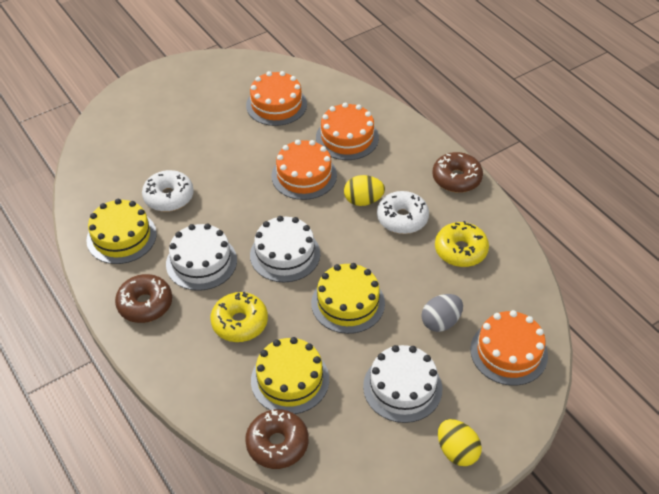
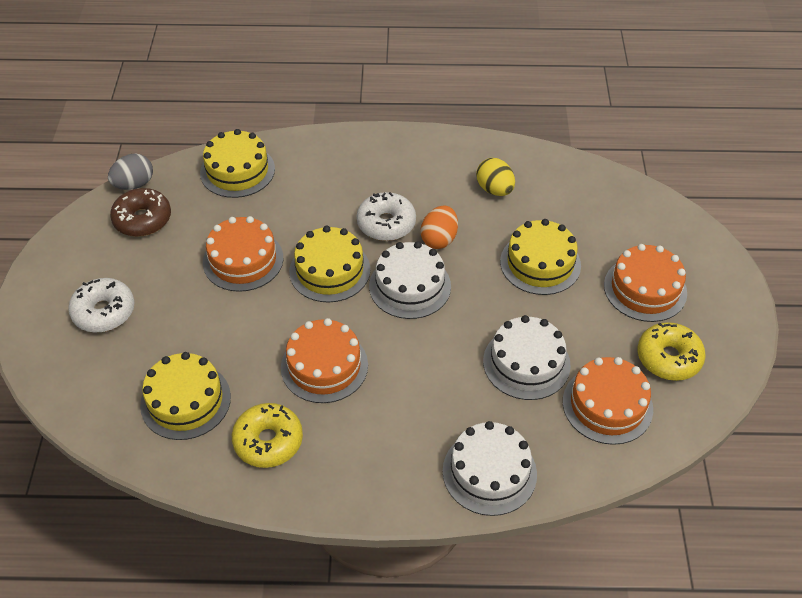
brown donut: 3 -> 1
orange egg: 0 -> 1
yellow cake: 3 -> 4
yellow egg: 2 -> 1

